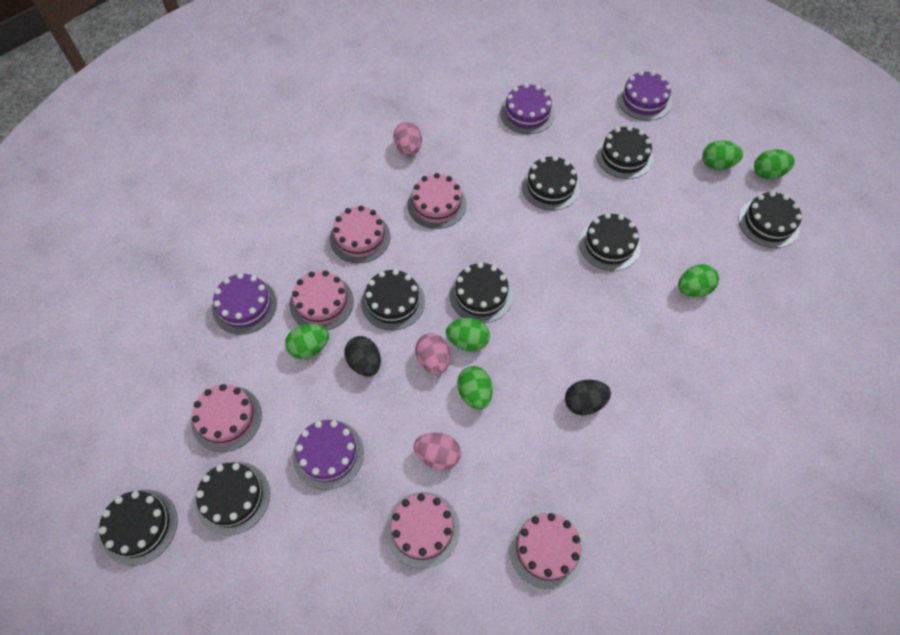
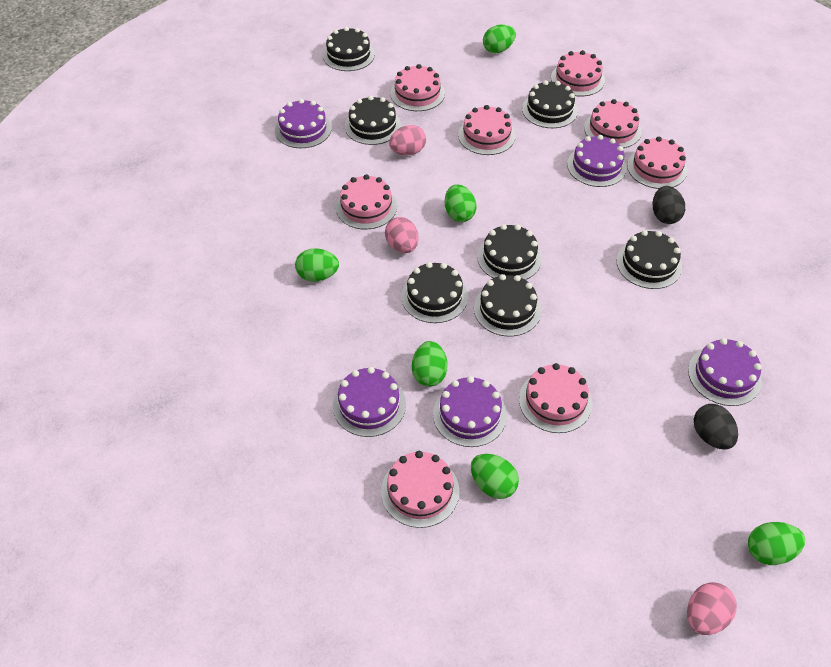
black cake: 8 -> 7
pink cake: 6 -> 8
purple cake: 4 -> 5

